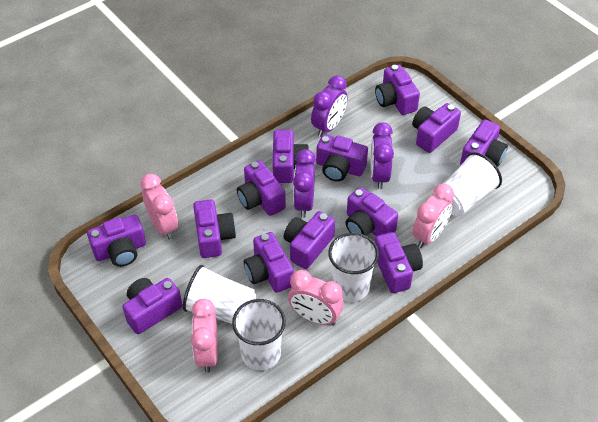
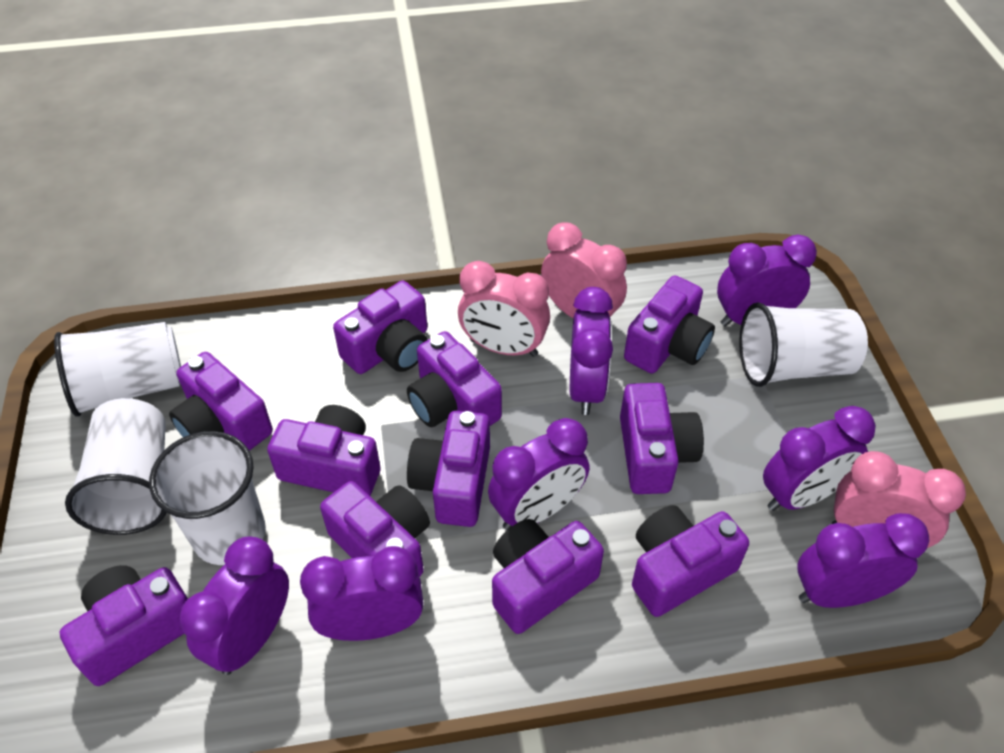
pink clock: 4 -> 3
purple camera: 13 -> 11
purple clock: 3 -> 7

